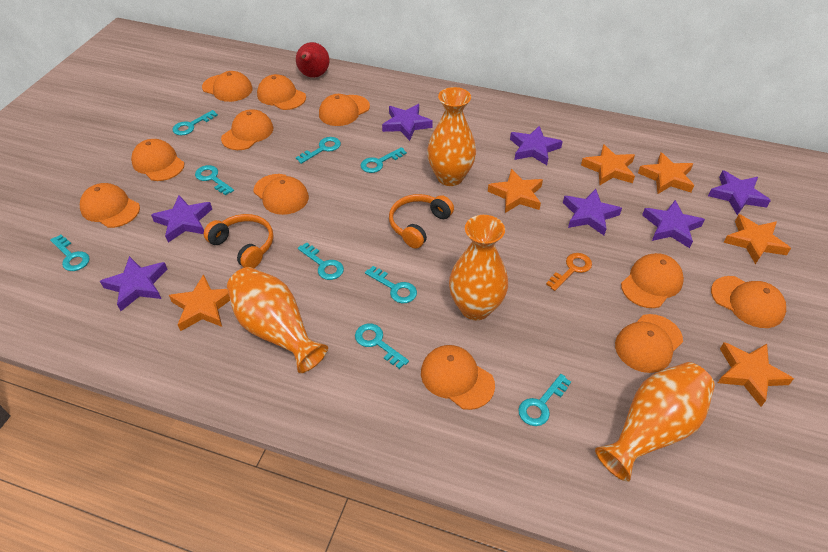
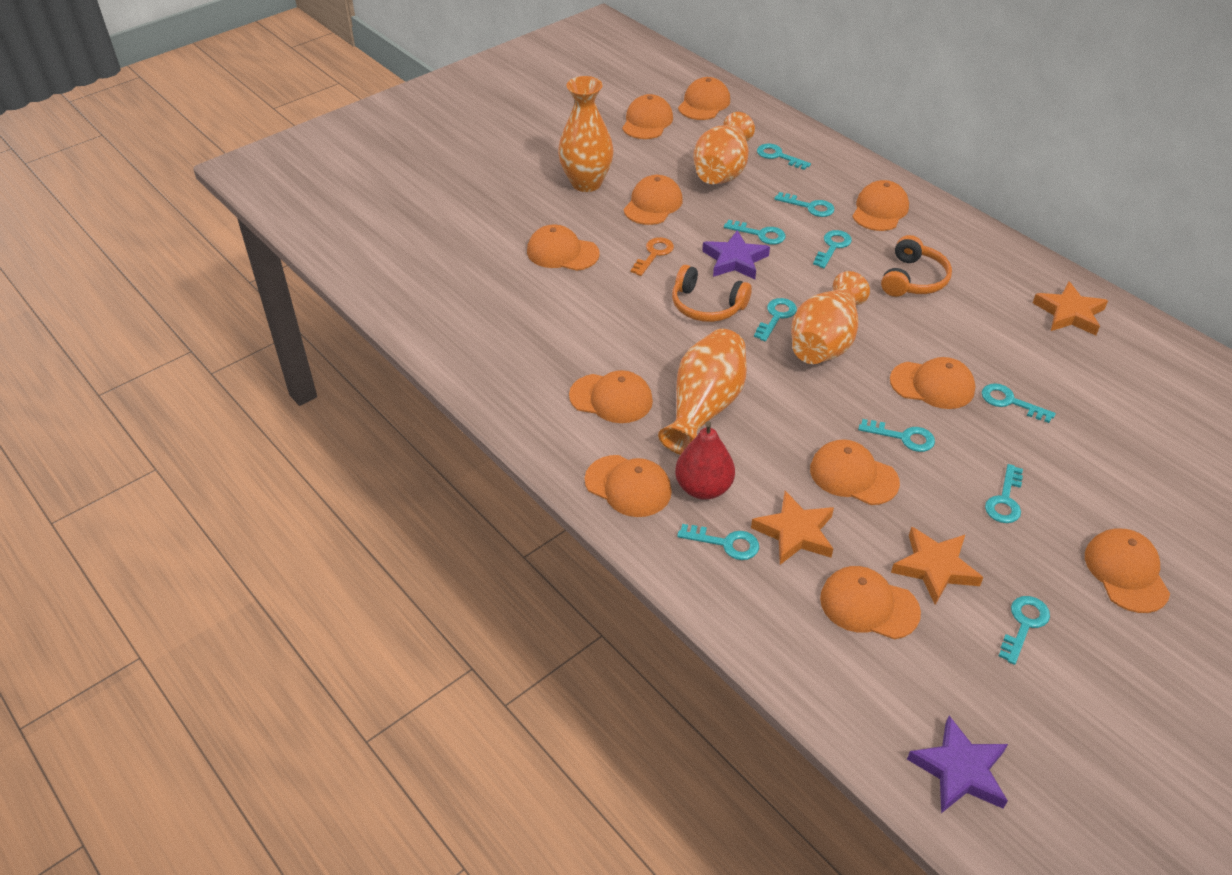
orange star: 6 -> 3
purple star: 7 -> 2
turquoise key: 9 -> 10

